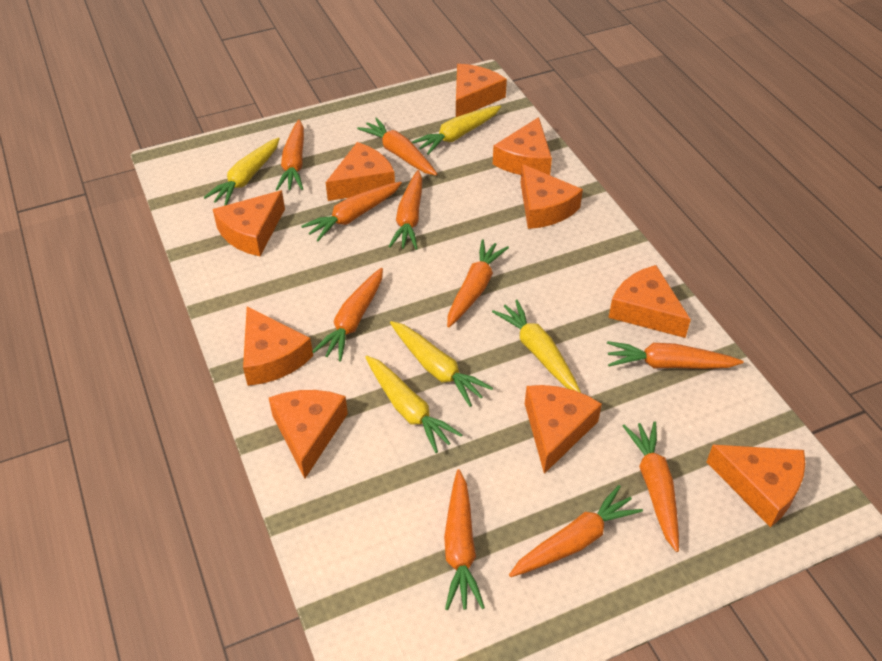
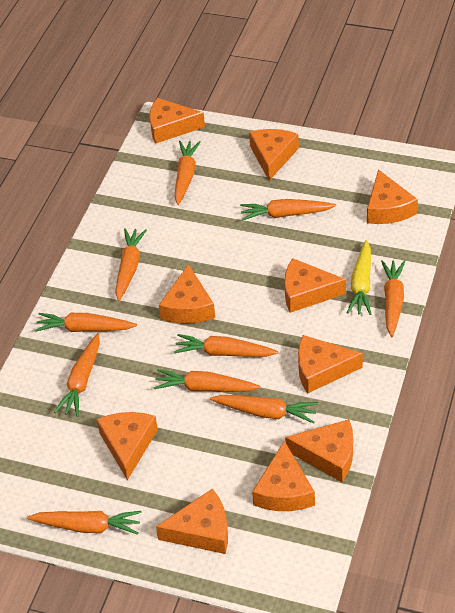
yellow carrot: 5 -> 1

